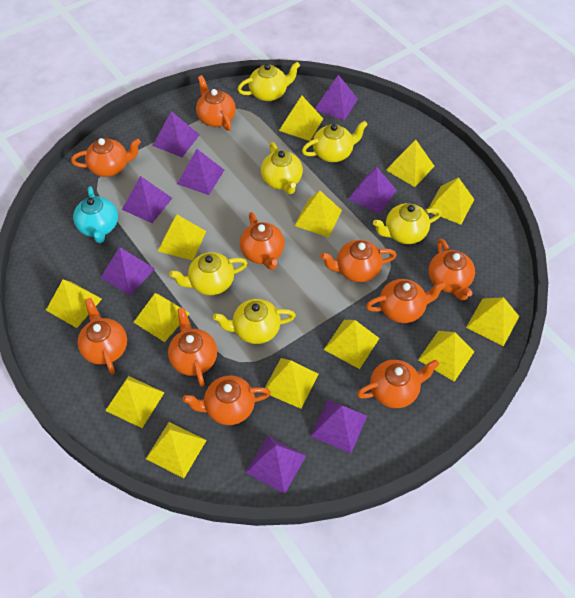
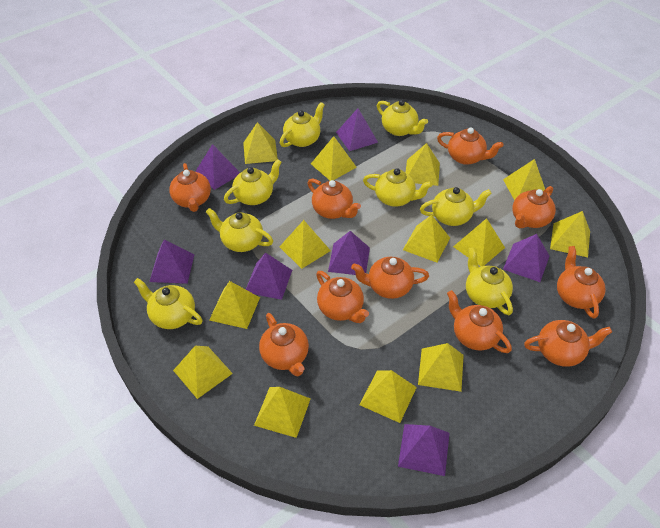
purple pyramid: 8 -> 7
turquoise teapot: 1 -> 0
yellow teapot: 6 -> 8

